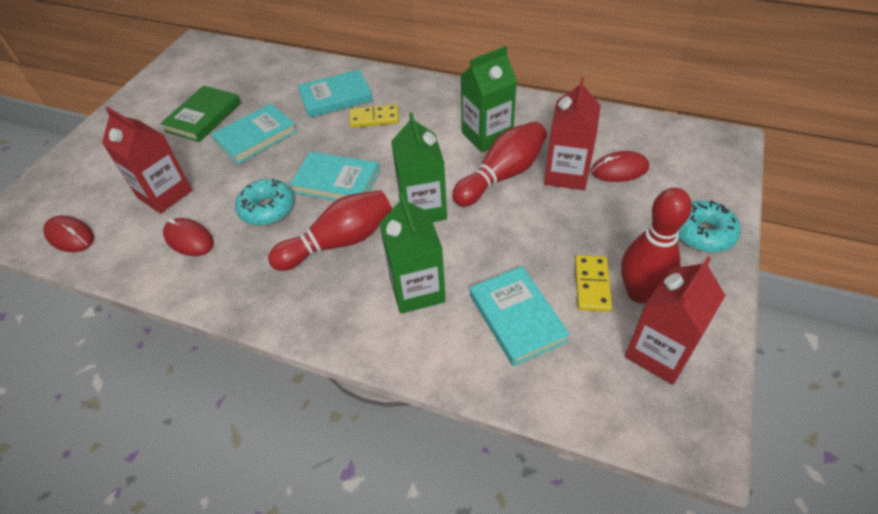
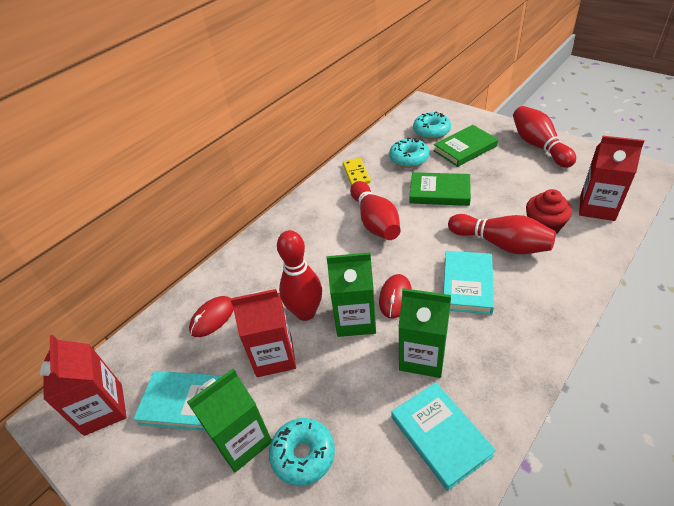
green book: 1 -> 2
red bowling pin: 3 -> 4
red cupcake: 0 -> 1
red mouse: 3 -> 2
turquoise book: 4 -> 3
turquoise donut: 2 -> 3
yellow domino: 2 -> 1

